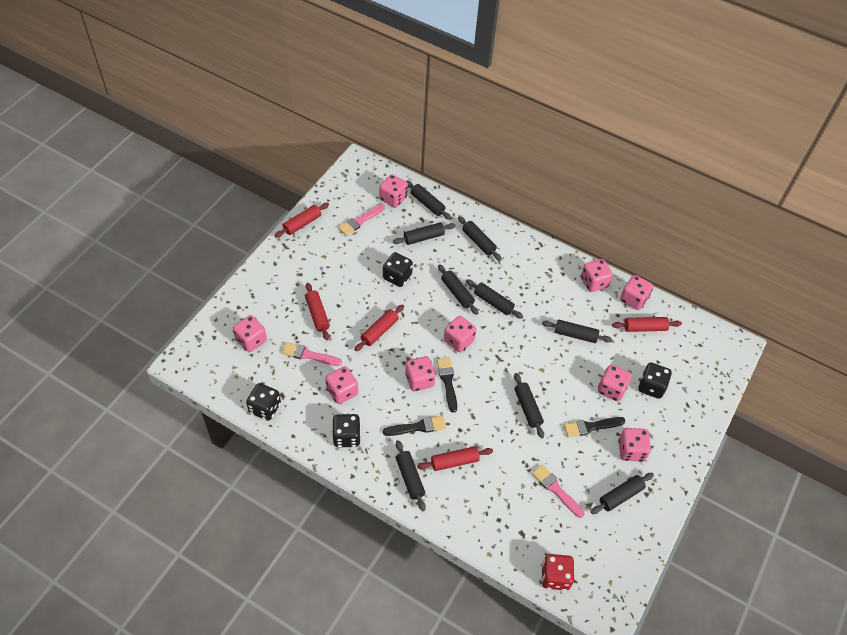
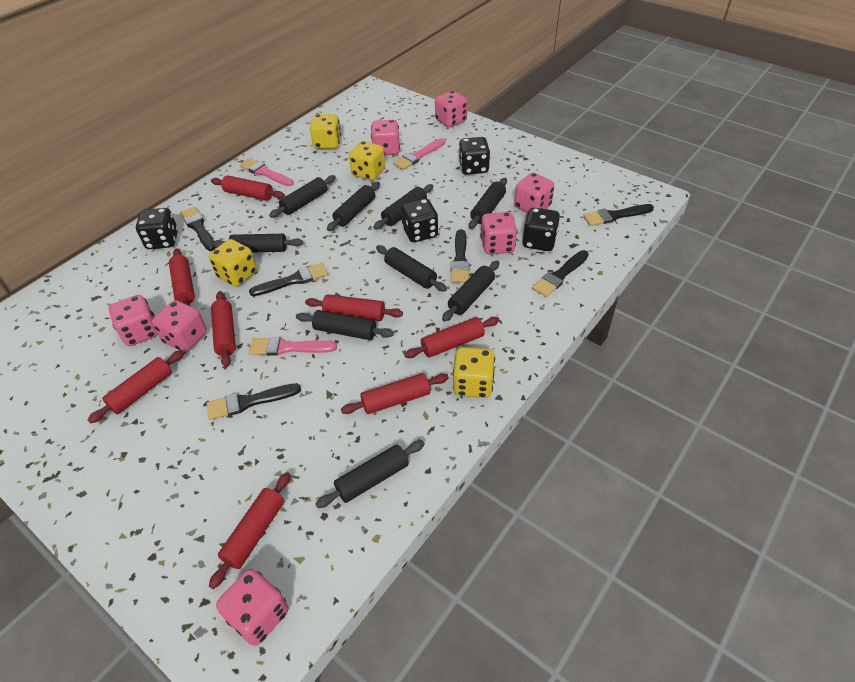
black brush: 3 -> 6
pink dice: 9 -> 7
red dice: 1 -> 0
red rolling pin: 5 -> 8
yellow dice: 0 -> 4

